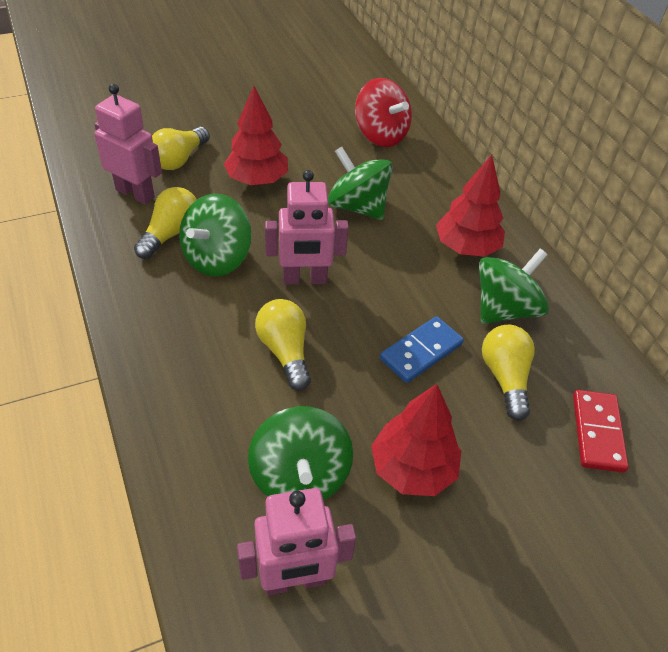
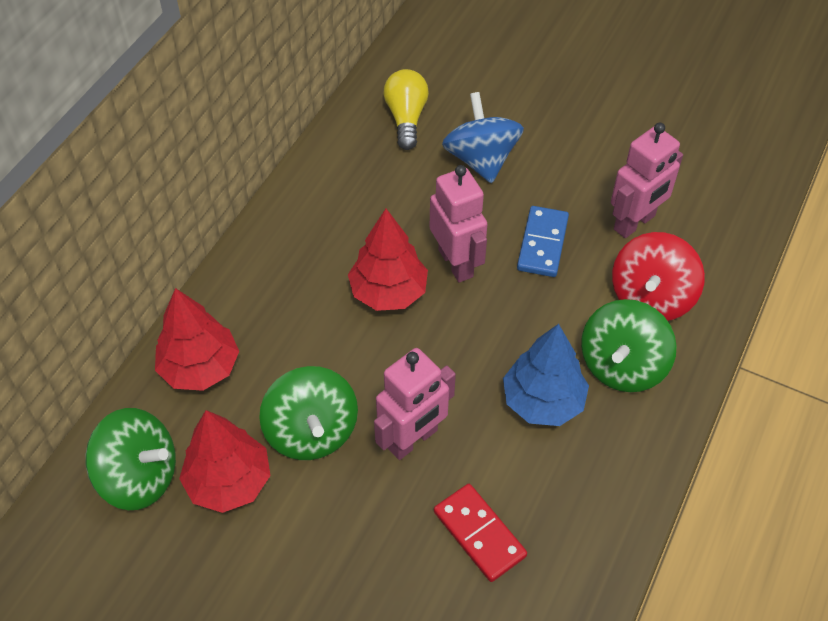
blue spinning top: 0 -> 1
blue tree: 0 -> 1
green spinning top: 4 -> 3
yellow light bulb: 4 -> 1

